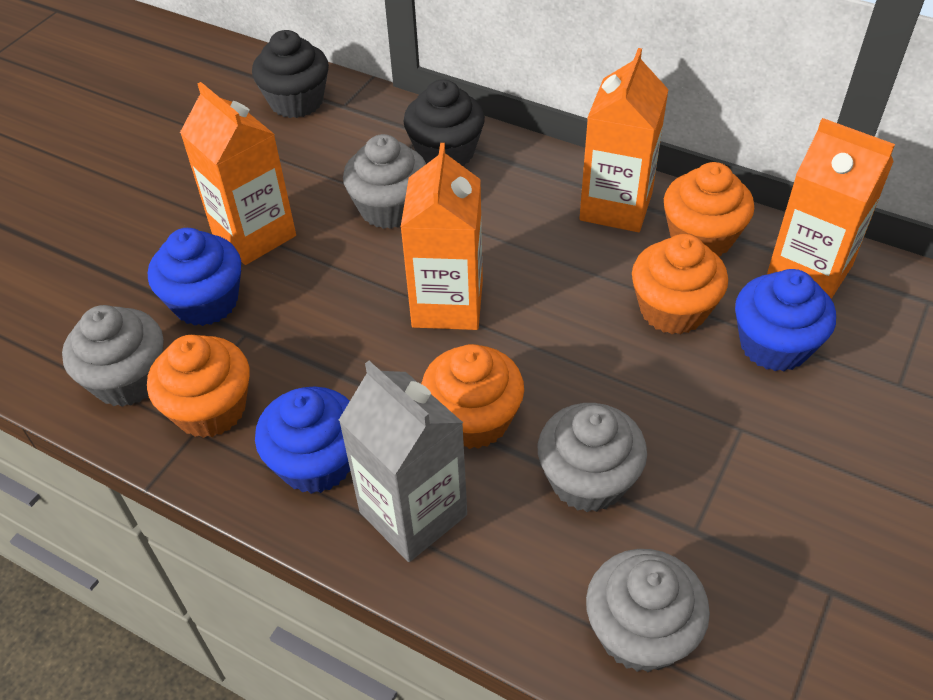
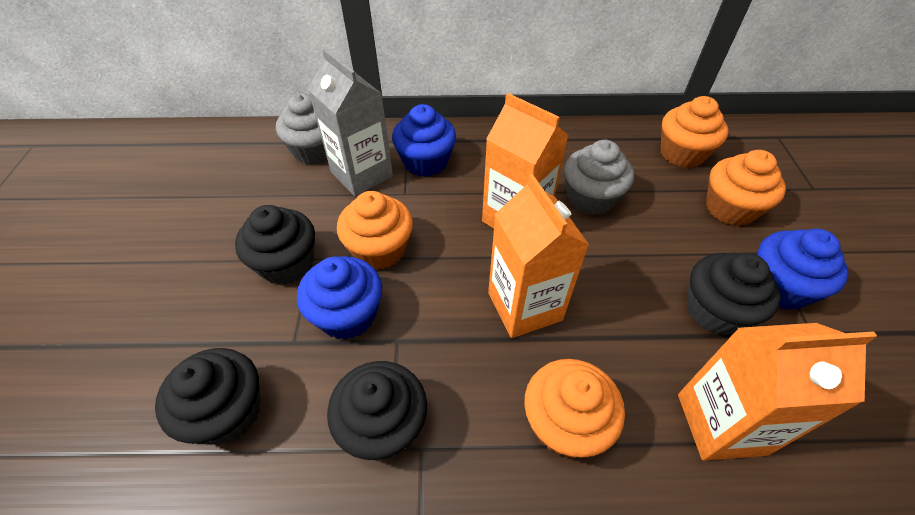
black cupcake: 2 -> 4
grey cupcake: 4 -> 2
orange carton: 4 -> 3

